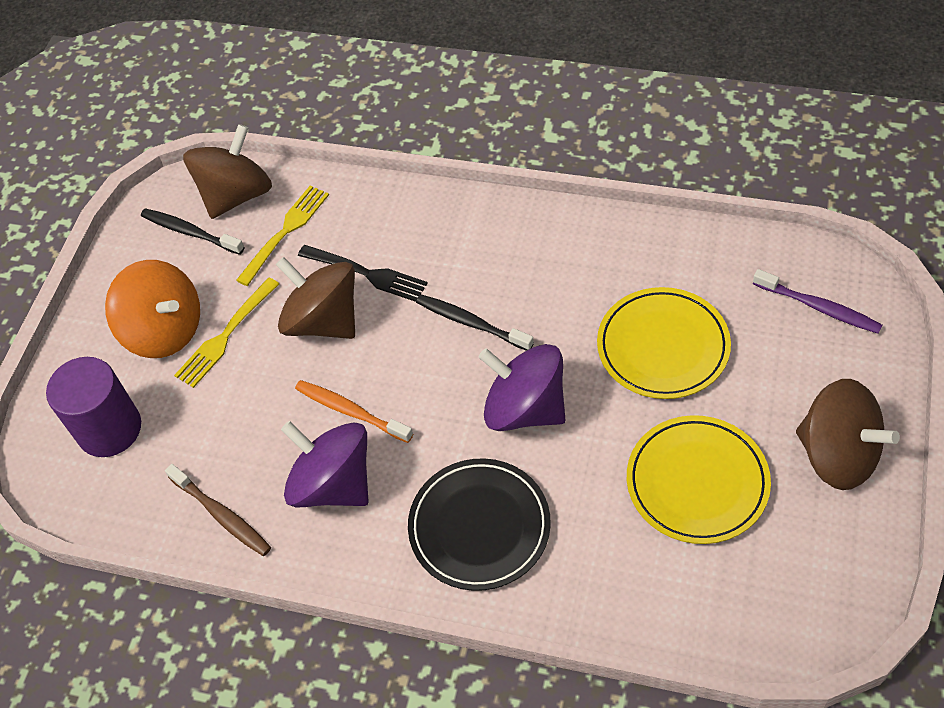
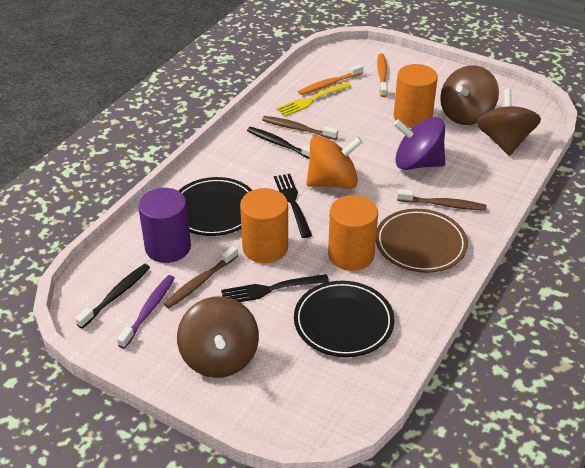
black fork: 1 -> 2
black plate: 1 -> 2
brown plate: 0 -> 1
brown toothbrush: 1 -> 3
orange cylinder: 0 -> 3
orange toothbrush: 1 -> 2
purple spinning top: 2 -> 1
yellow fork: 2 -> 1
yellow plate: 2 -> 0

